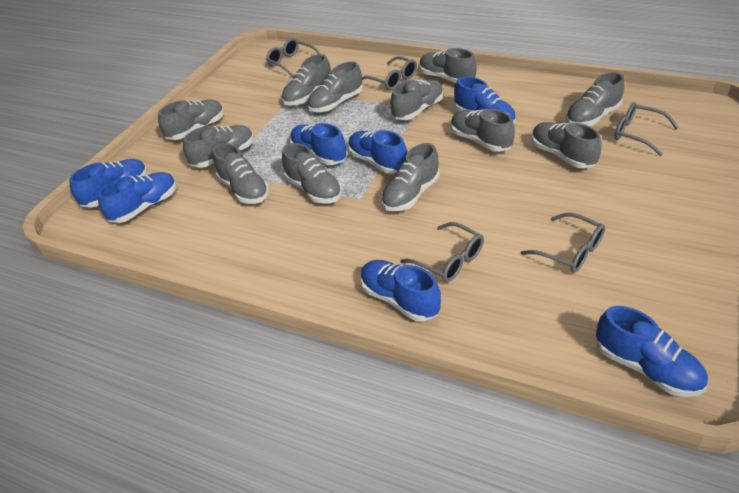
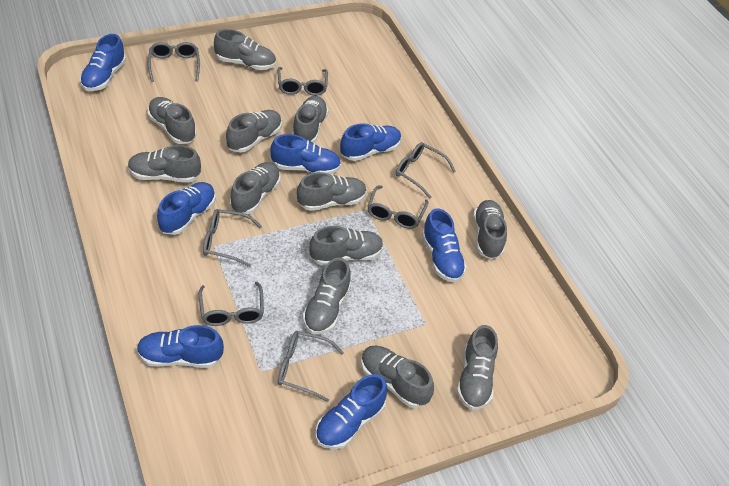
grey glasses: 5 -> 7

